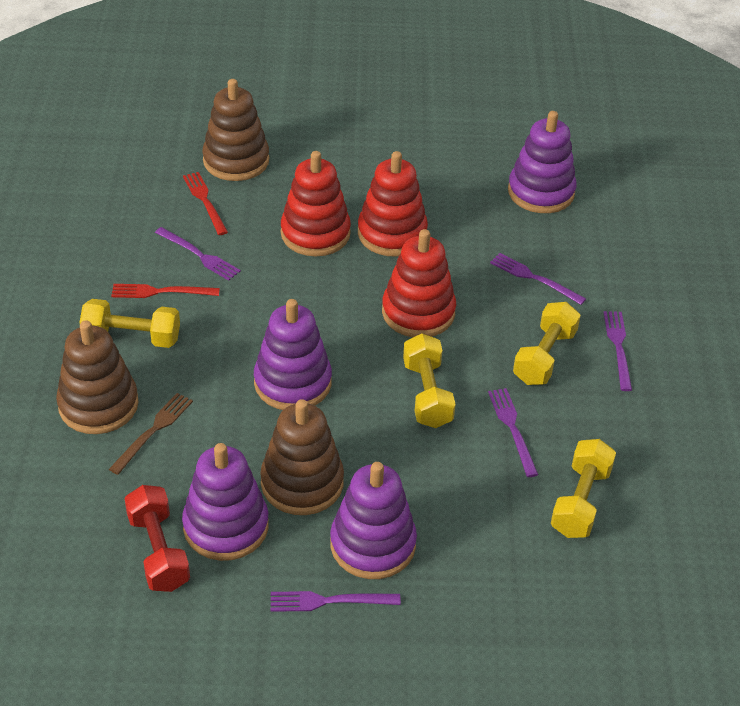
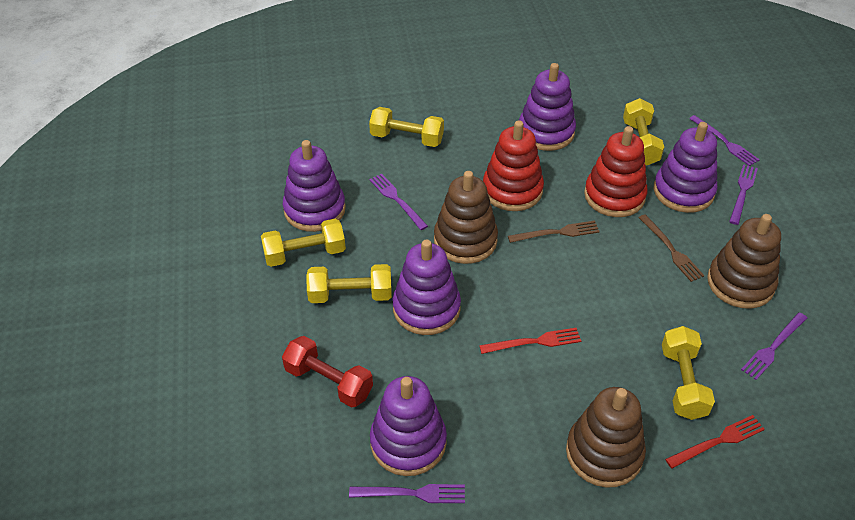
brown fork: 1 -> 2
purple stacking toy: 4 -> 5
red stacking toy: 3 -> 2
yellow dumbbell: 4 -> 5

